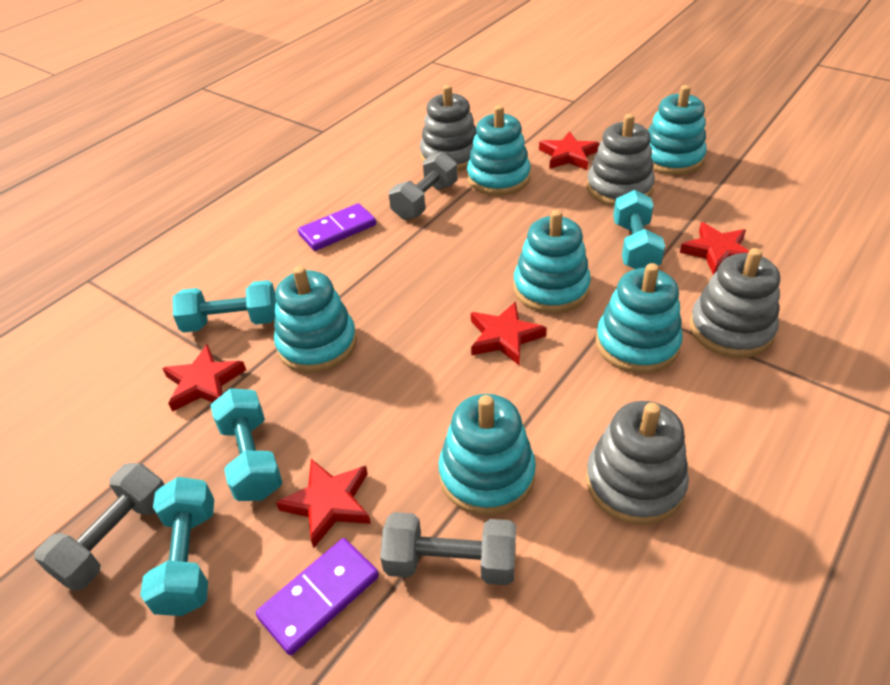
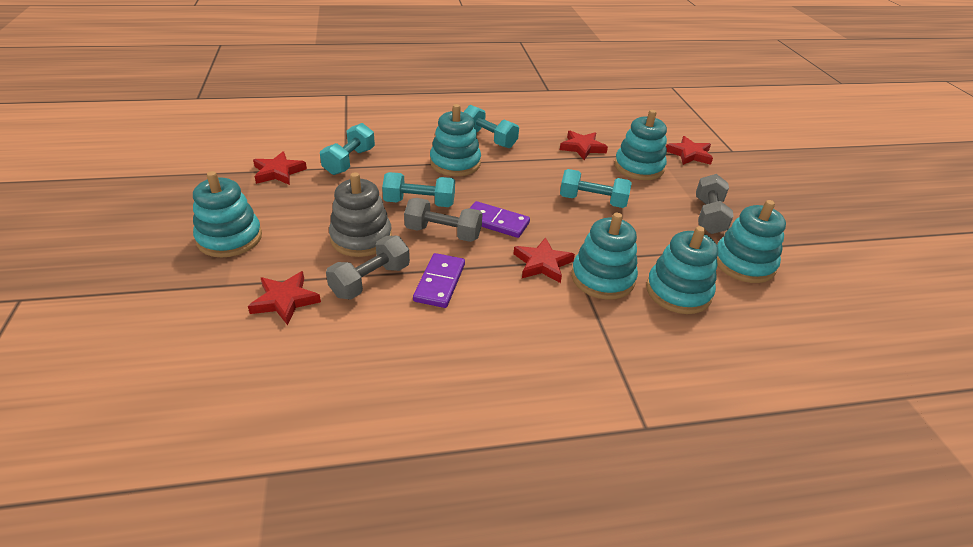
grey stacking toy: 4 -> 1

